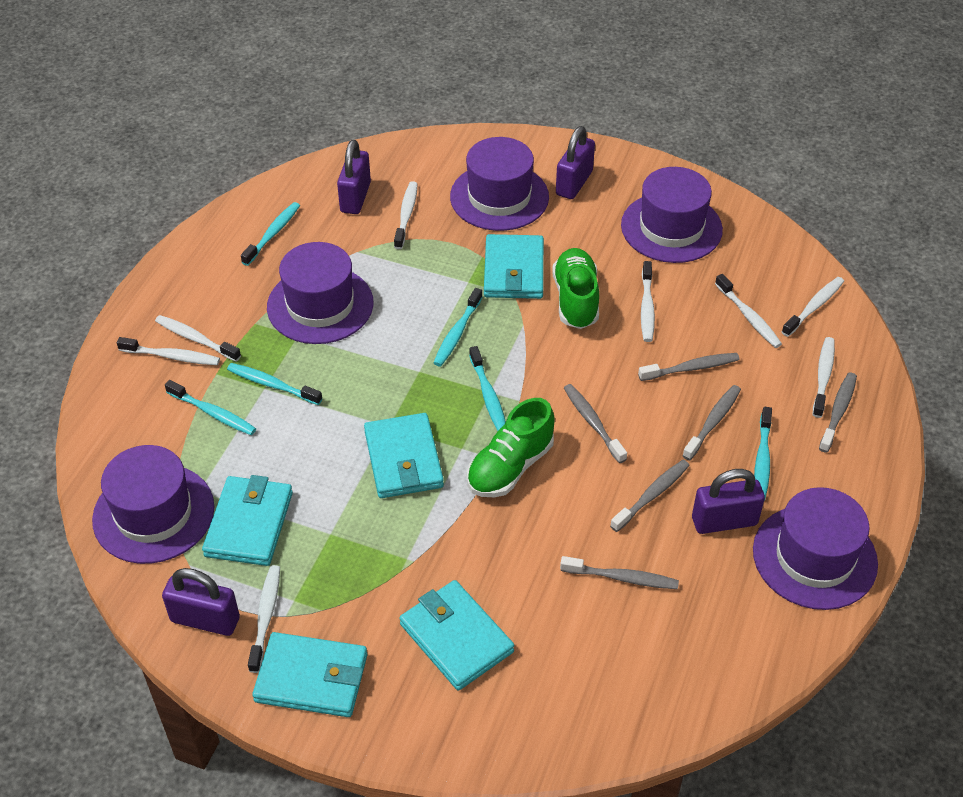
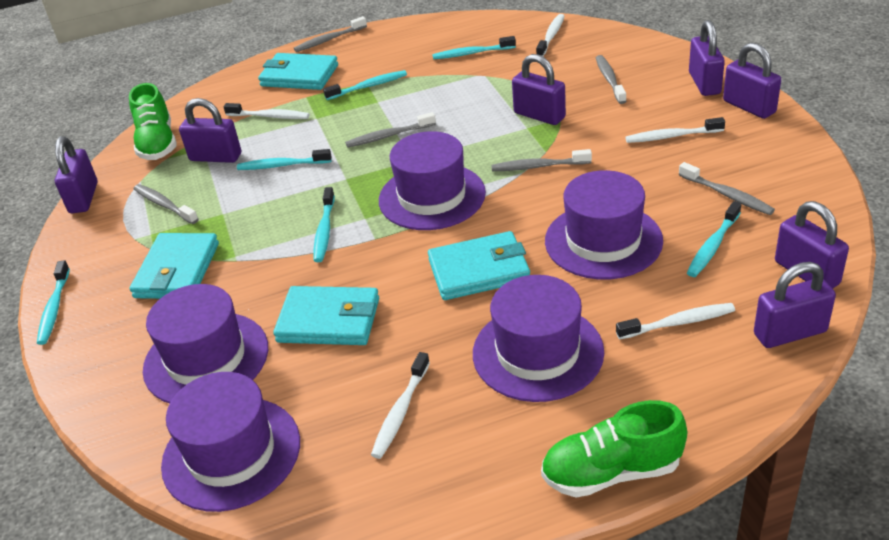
purple padlock: 4 -> 7
turquoise wallet: 5 -> 4
white toothbrush: 8 -> 5

